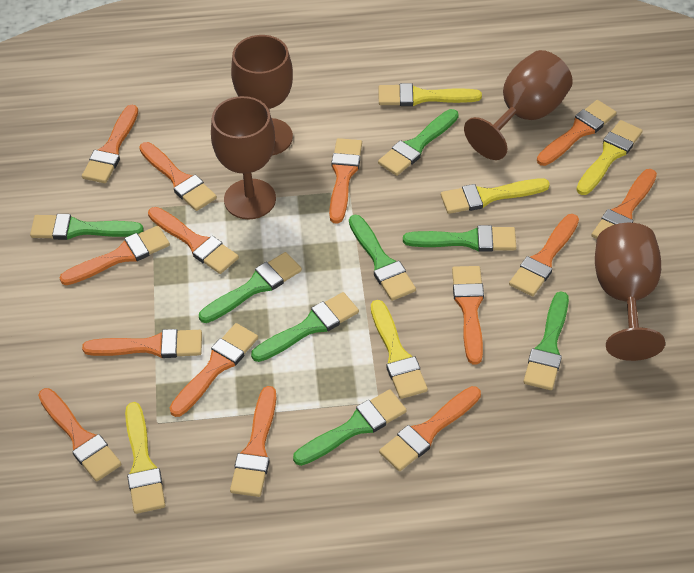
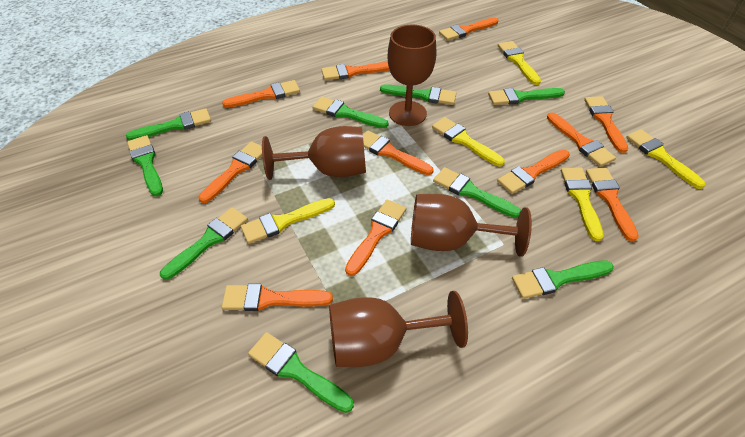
green brush: 8 -> 9
orange brush: 14 -> 11

